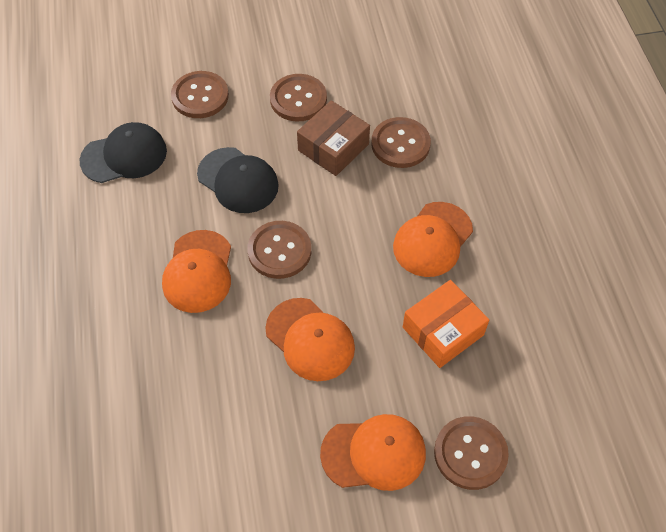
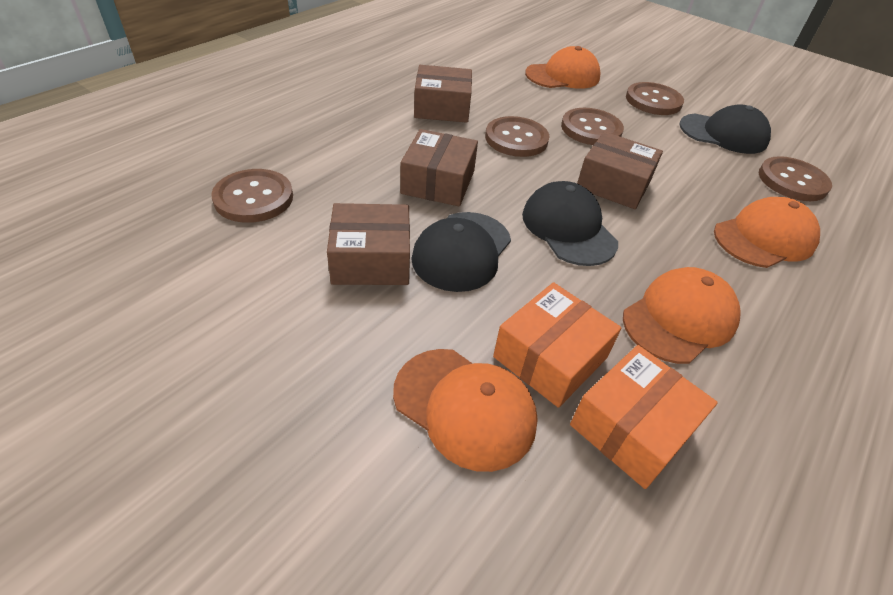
black cap: 2 -> 3
brown box: 1 -> 4
orange box: 1 -> 2

